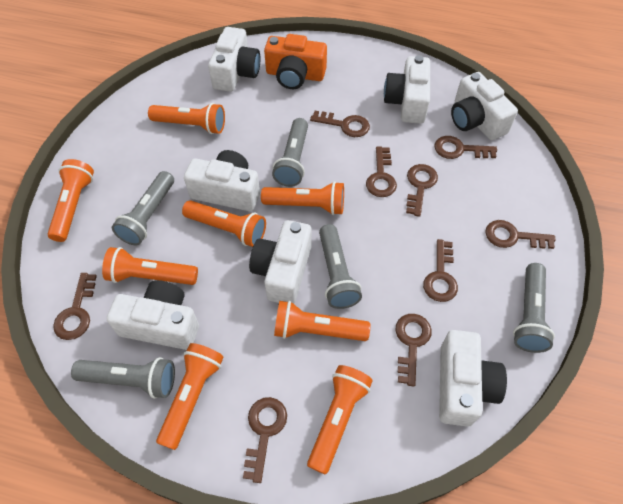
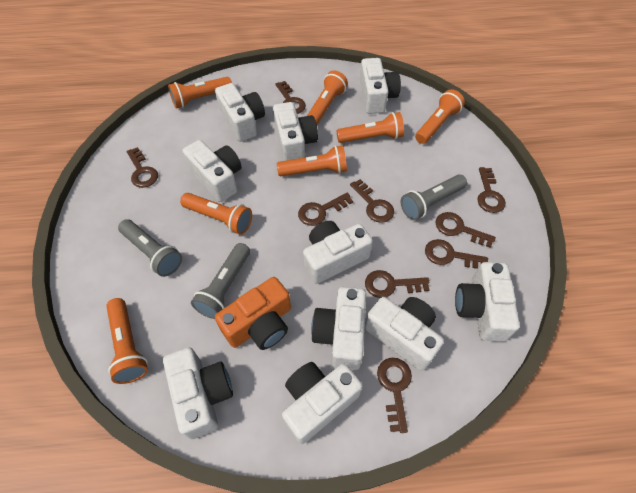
grey flashlight: 5 -> 3
orange flashlight: 8 -> 7
white camera: 7 -> 10

